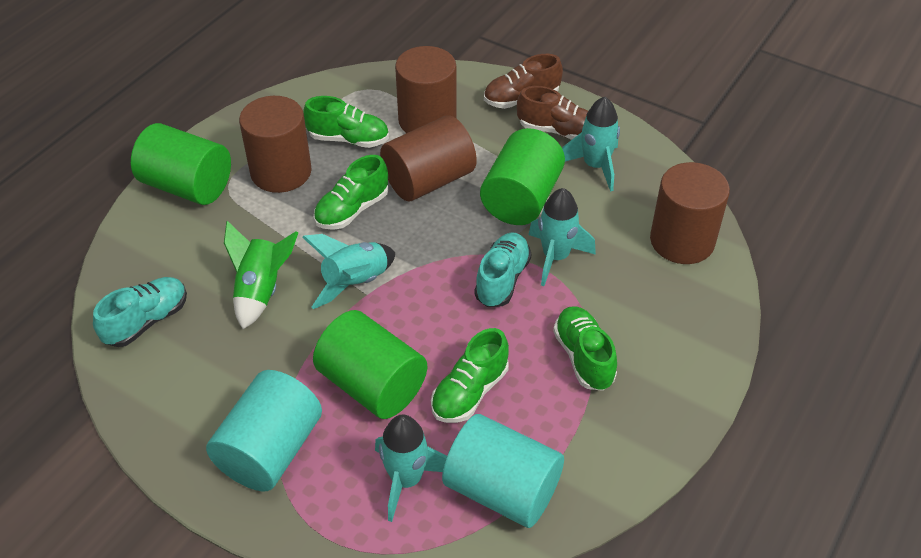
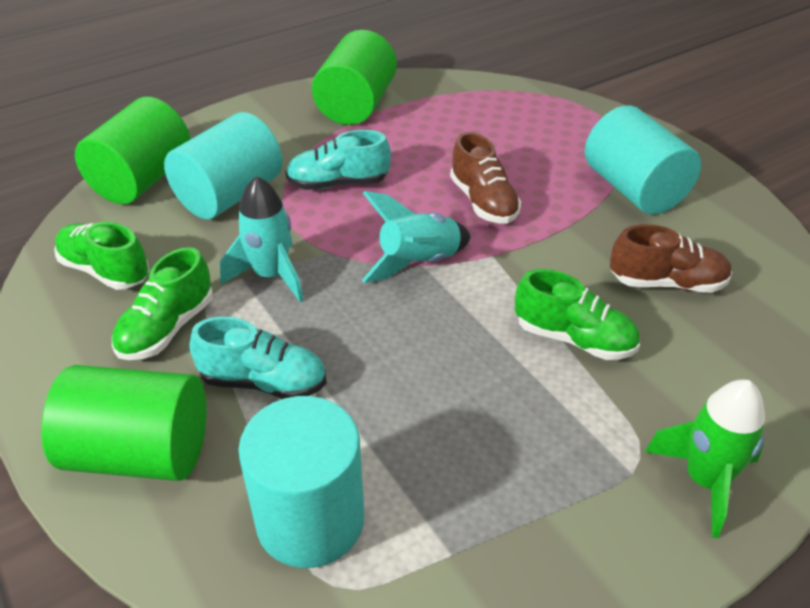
brown cylinder: 4 -> 0
green shoe: 4 -> 3
turquoise cylinder: 2 -> 3
turquoise rocket: 4 -> 2

